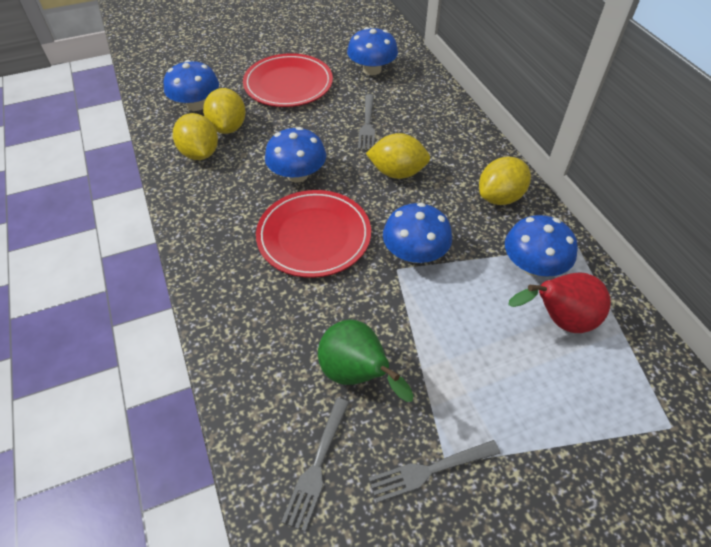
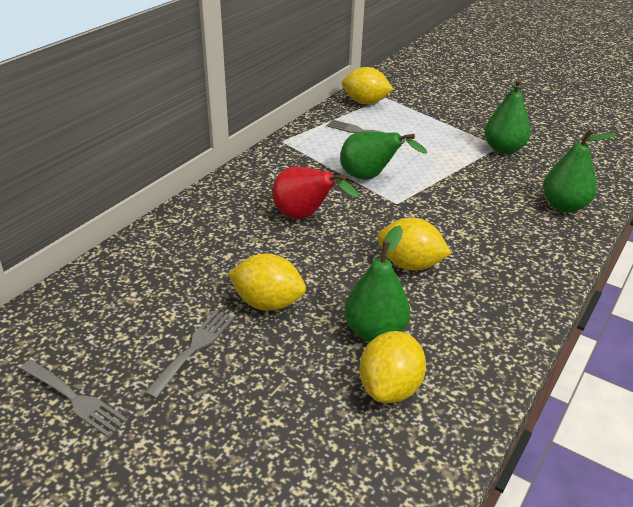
blue mushroom: 5 -> 0
green pear: 1 -> 4
red plate: 2 -> 0

